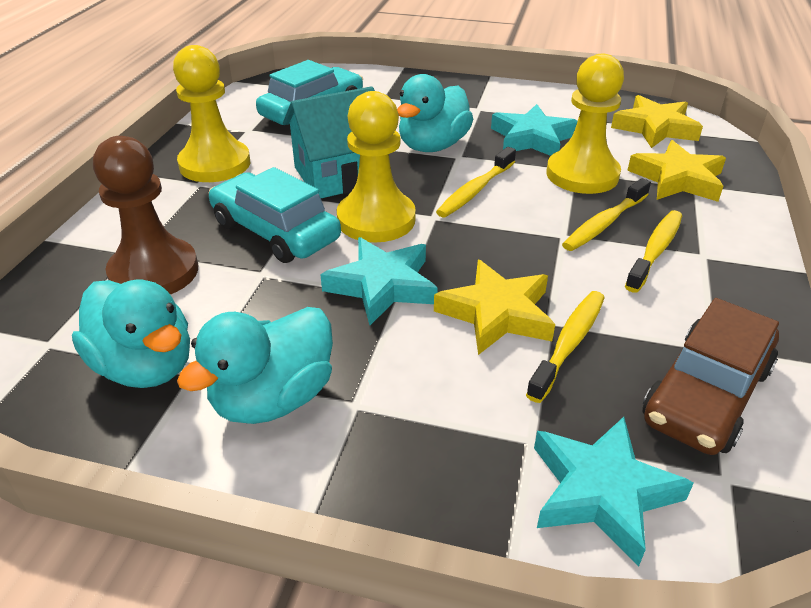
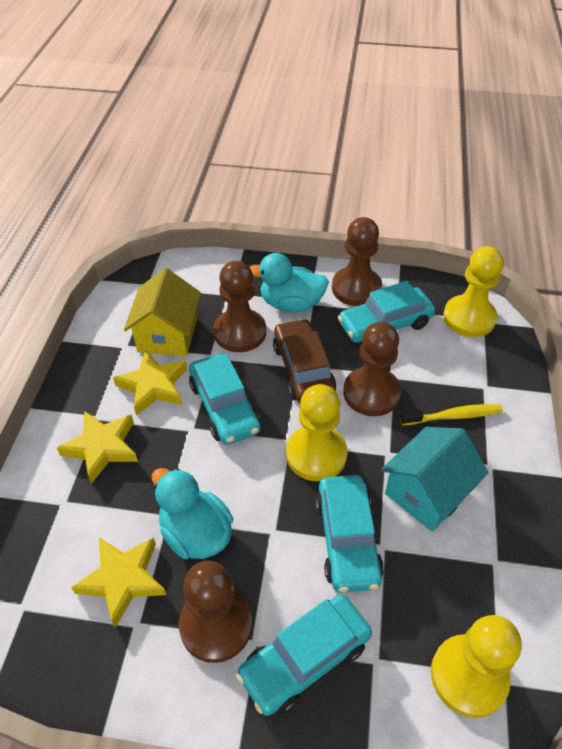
brown pawn: 1 -> 4
turquoise car: 2 -> 4
turquoise duck: 3 -> 2
turquoise star: 3 -> 0
yellow house: 0 -> 1
yellow toothbrush: 4 -> 1

